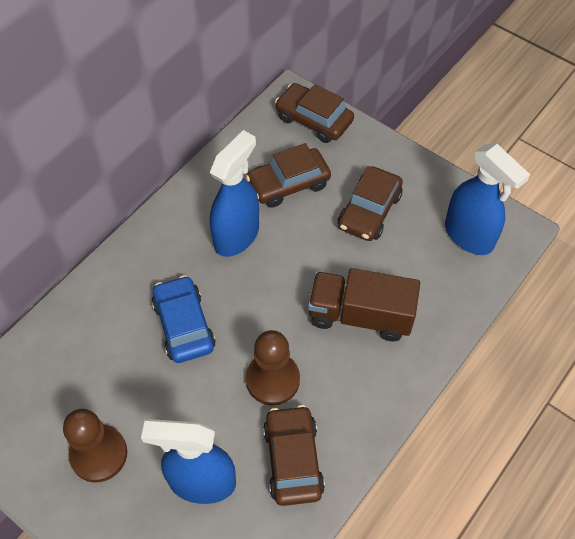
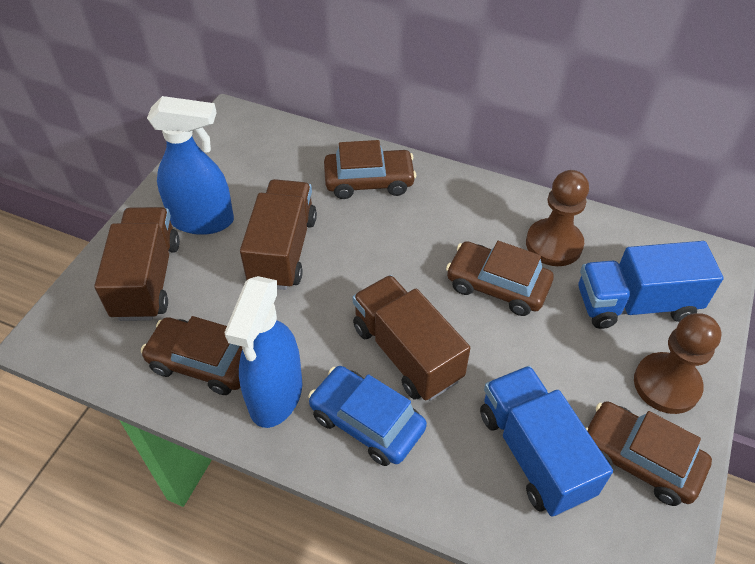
blue spray bottle: 3 -> 2
blue truck: 0 -> 2
brown truck: 1 -> 3

